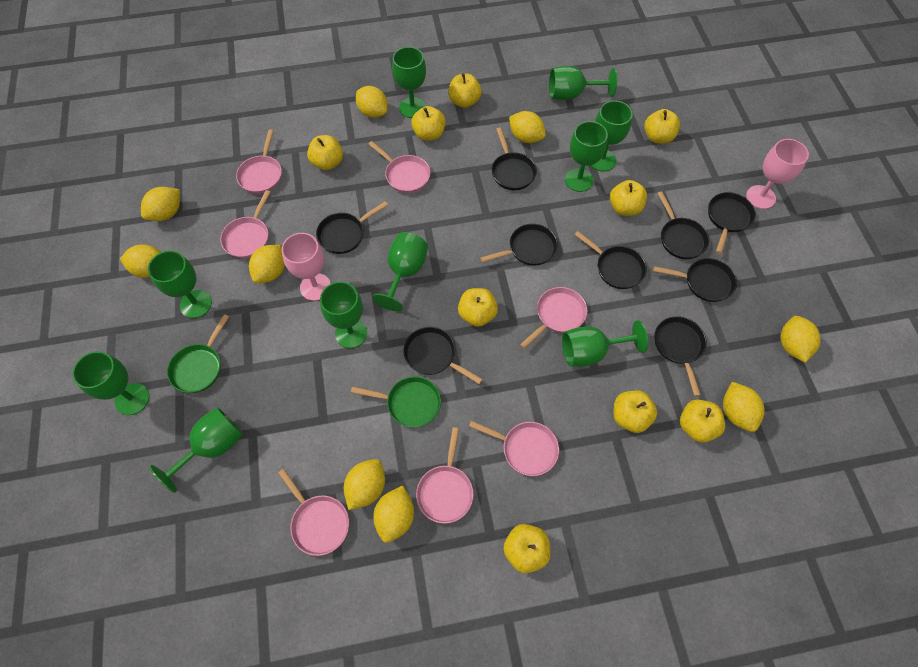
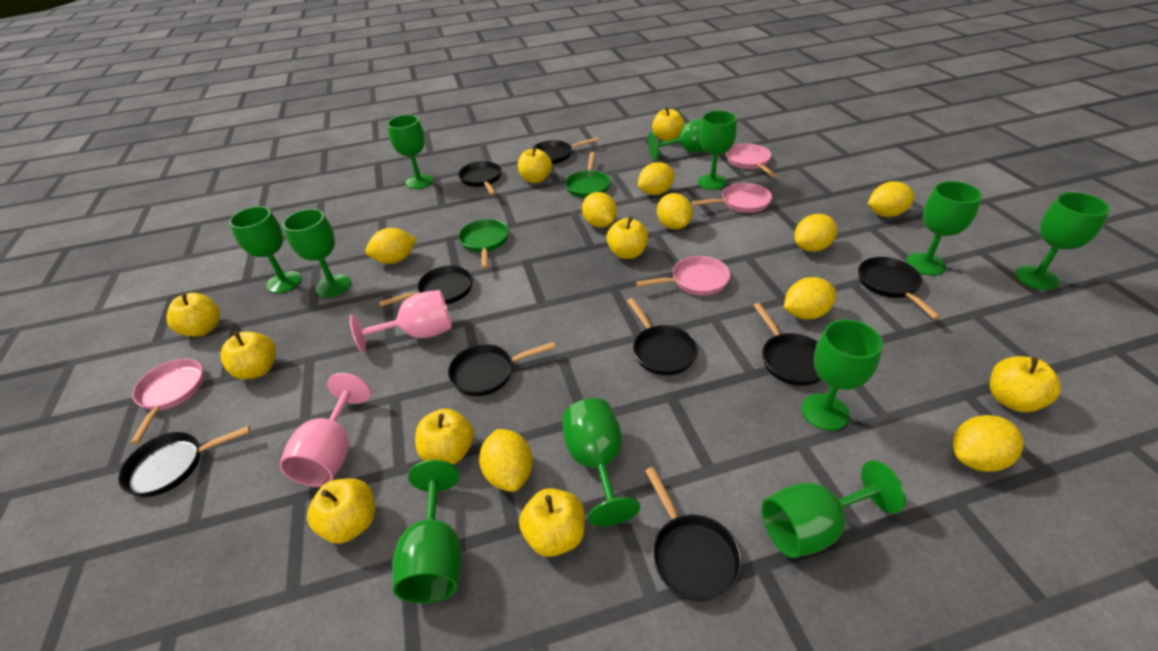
green goblet: 10 -> 11
pink pan: 7 -> 4

